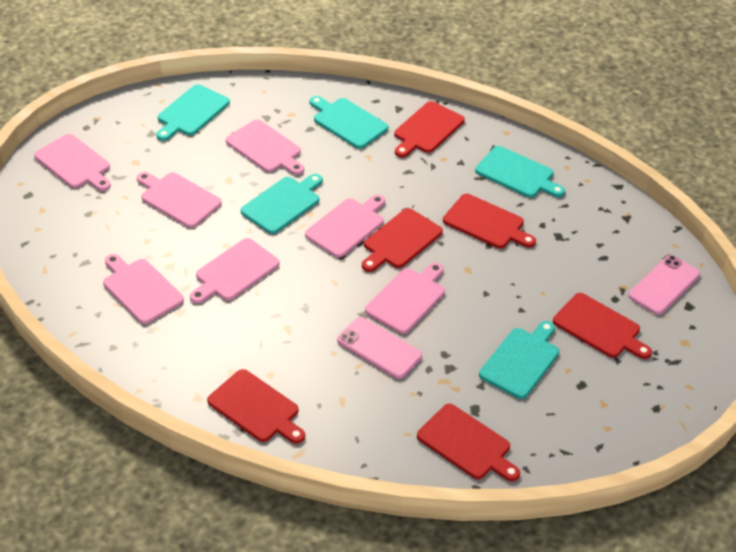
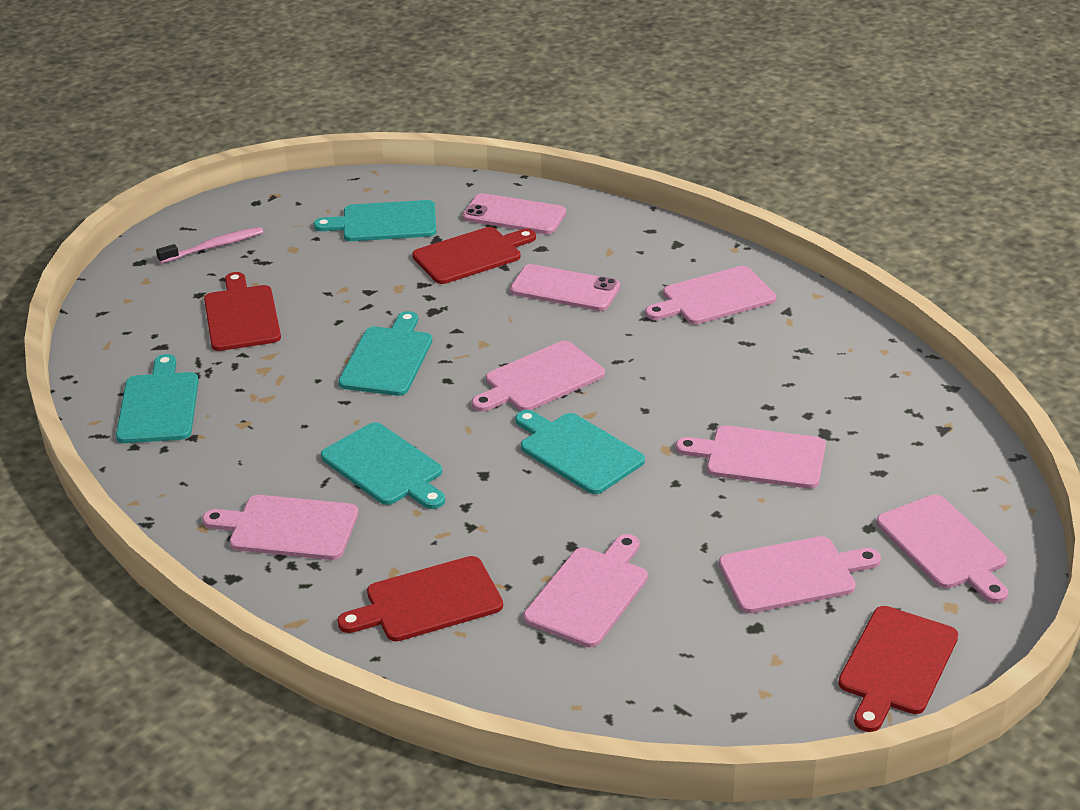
pink toothbrush: 0 -> 1
red cutting board: 6 -> 4

